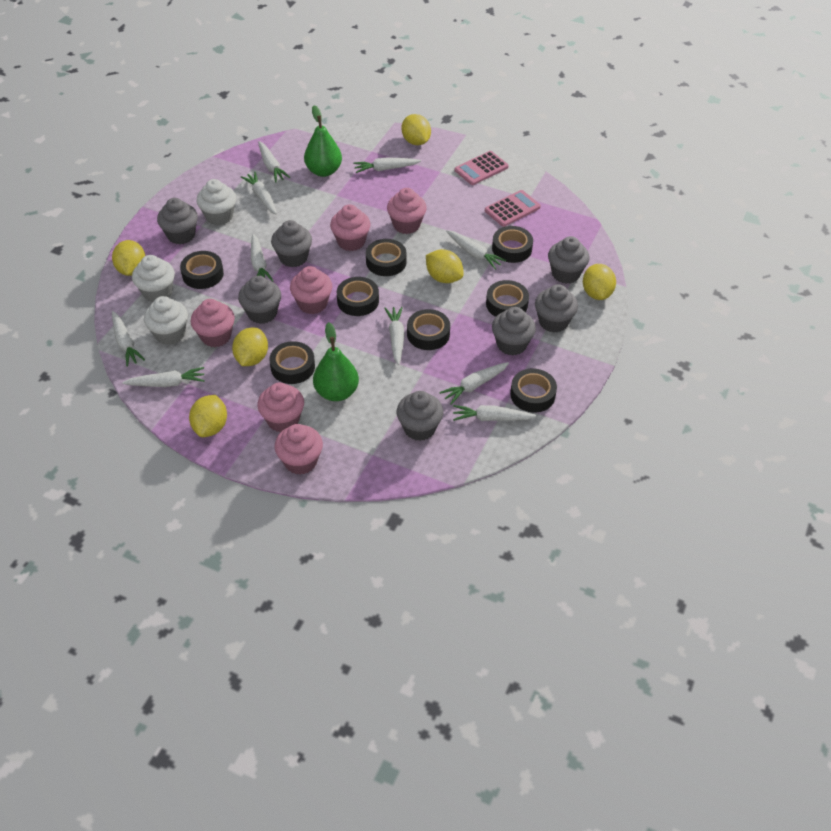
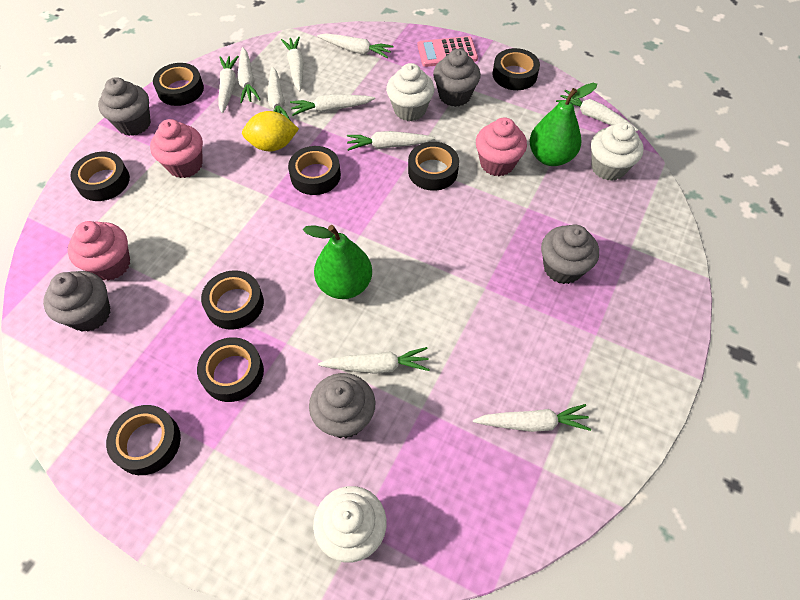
grey cupcake: 7 -> 5
pink calculator: 2 -> 1
pink cupcake: 6 -> 3
yellow lemon: 6 -> 1

